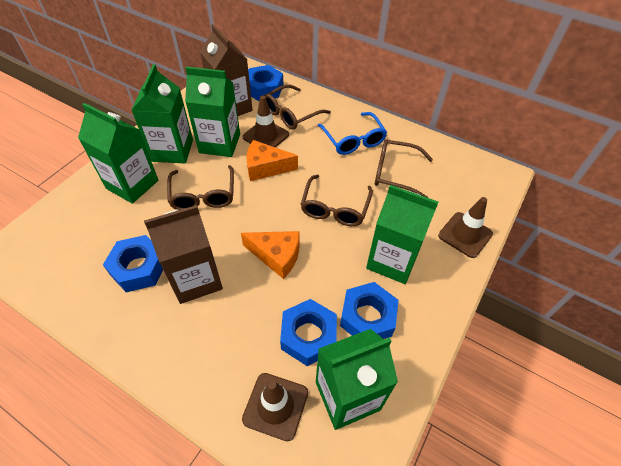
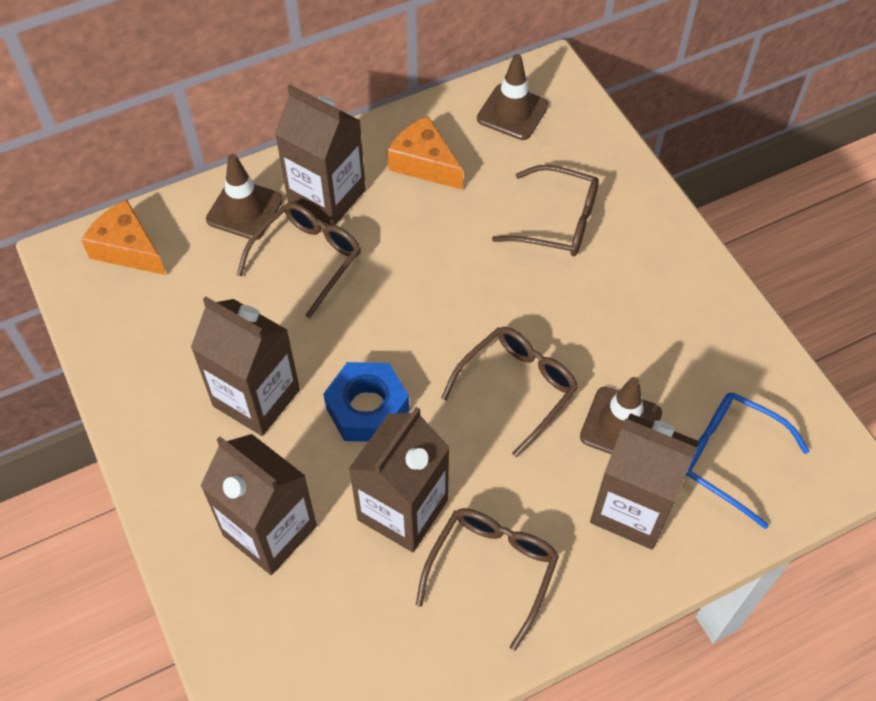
blue nut: 4 -> 1
brown carton: 2 -> 5
green carton: 5 -> 0

